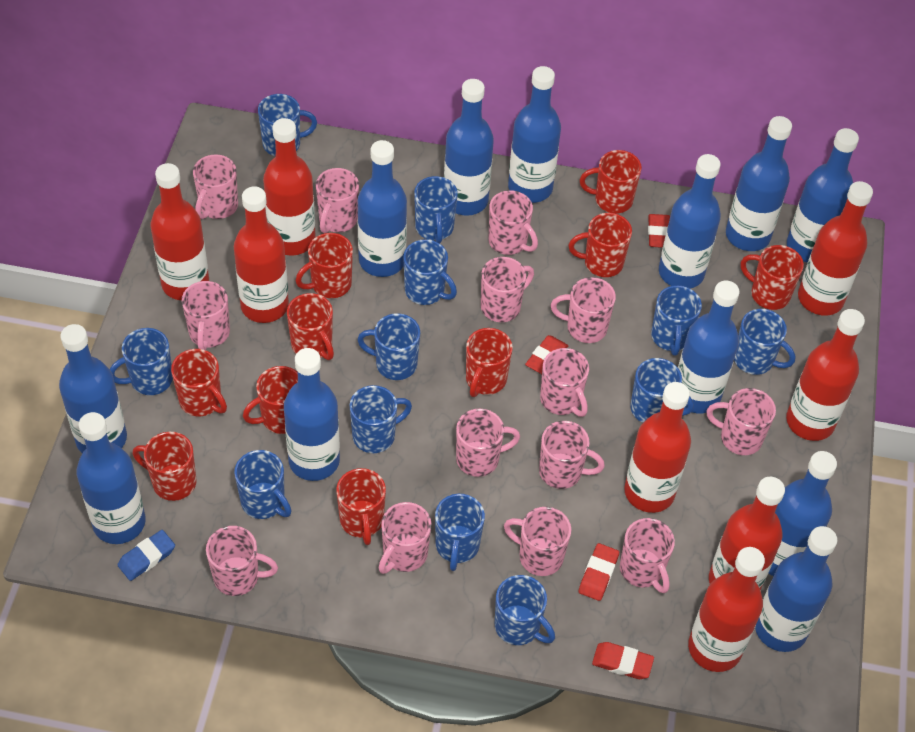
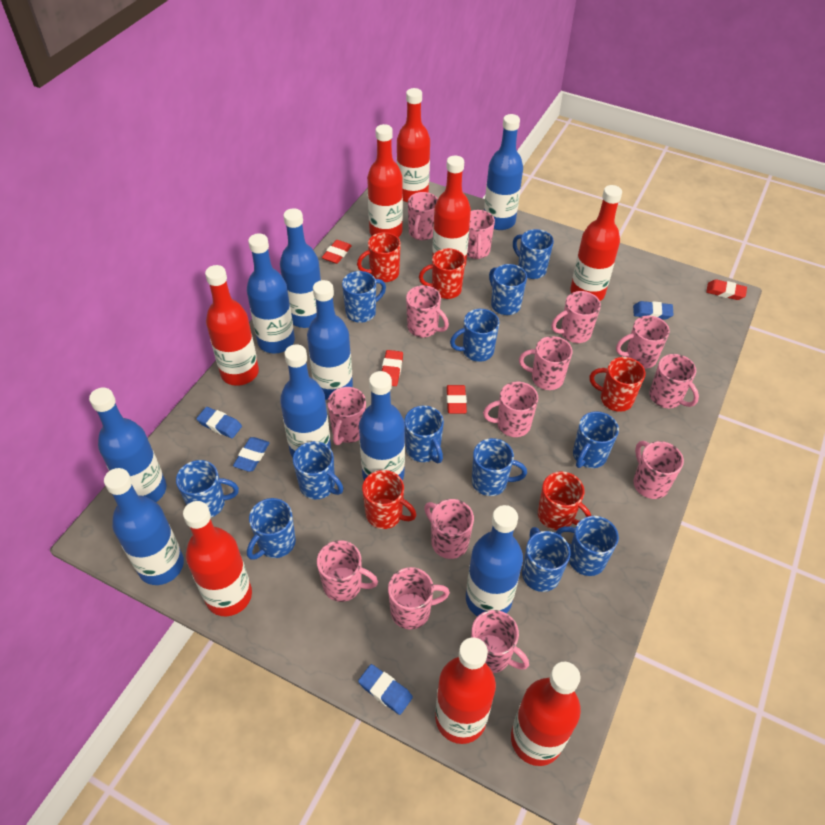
blue bottle: 12 -> 9
blue eraser: 1 -> 4
red mug: 10 -> 5

